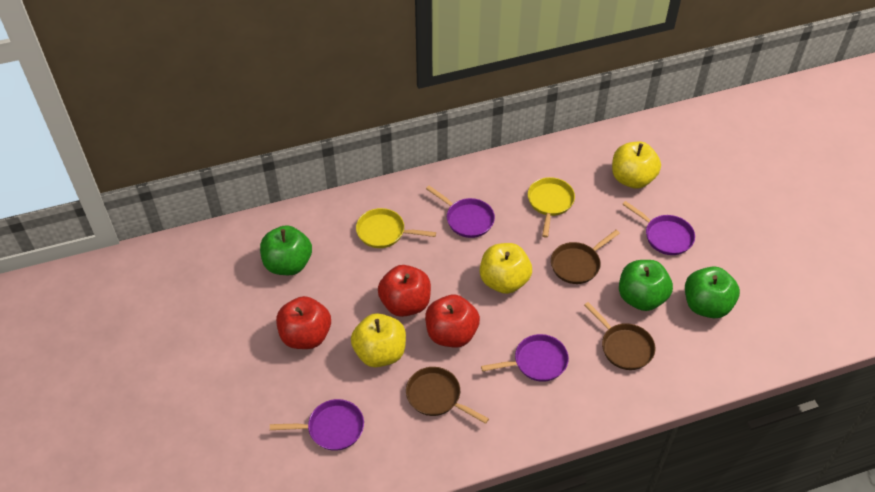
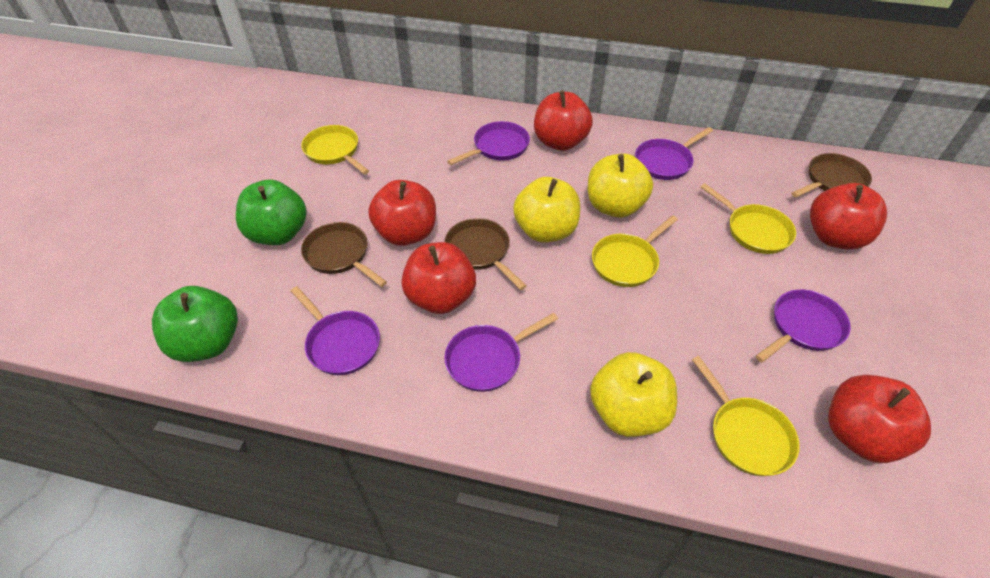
green apple: 3 -> 2
purple pan: 4 -> 5
red apple: 3 -> 5
yellow pan: 2 -> 4

